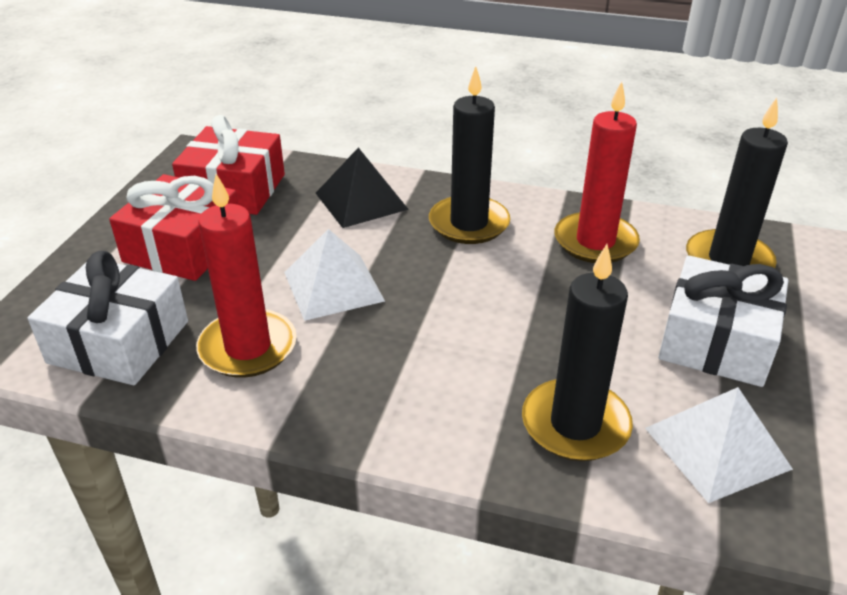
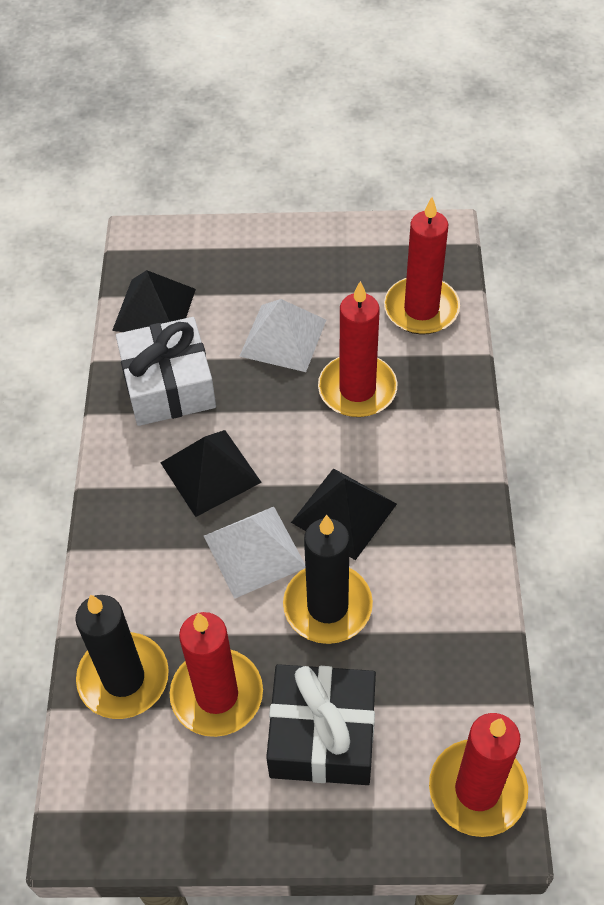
black candle: 3 -> 2
black gift: 0 -> 1
black pyramid: 1 -> 3
red candle: 2 -> 4
red gift: 2 -> 0
white gift: 2 -> 1

